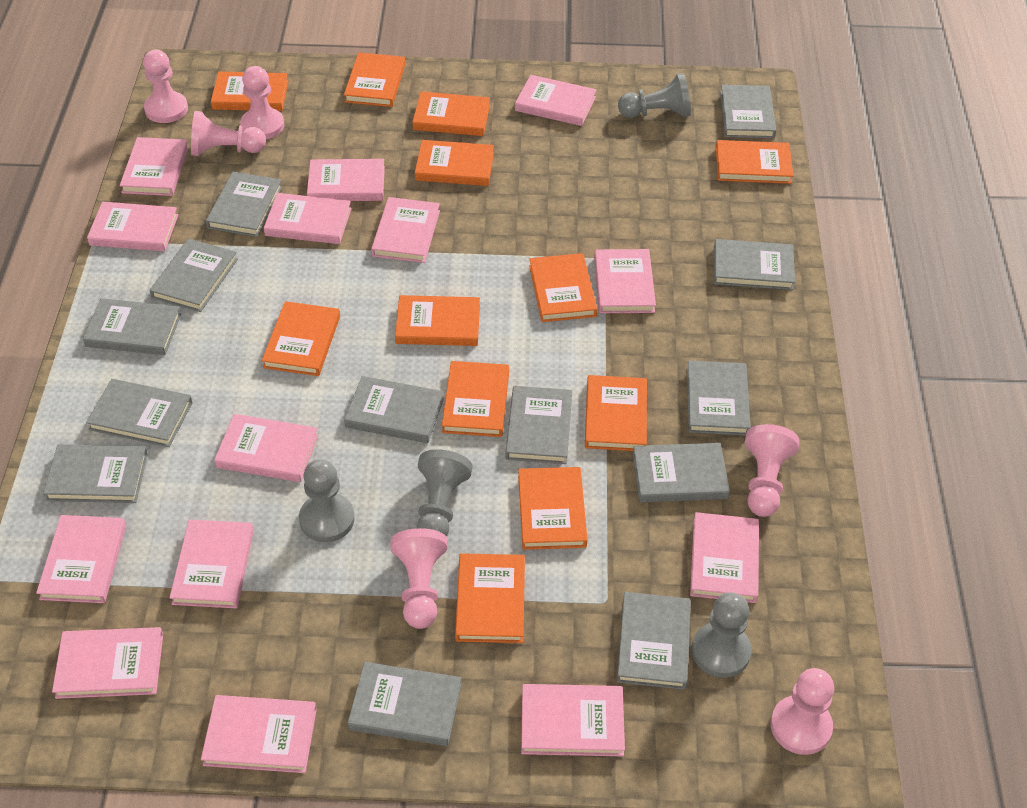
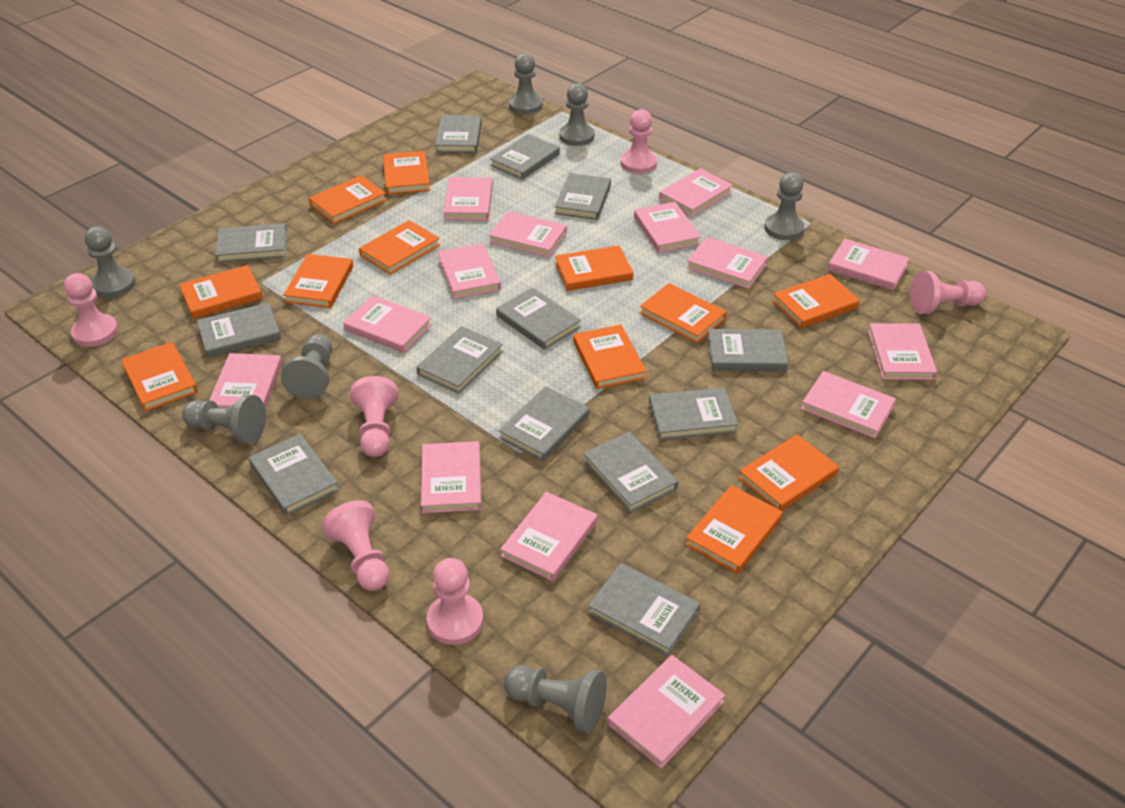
grey pawn: 4 -> 7

